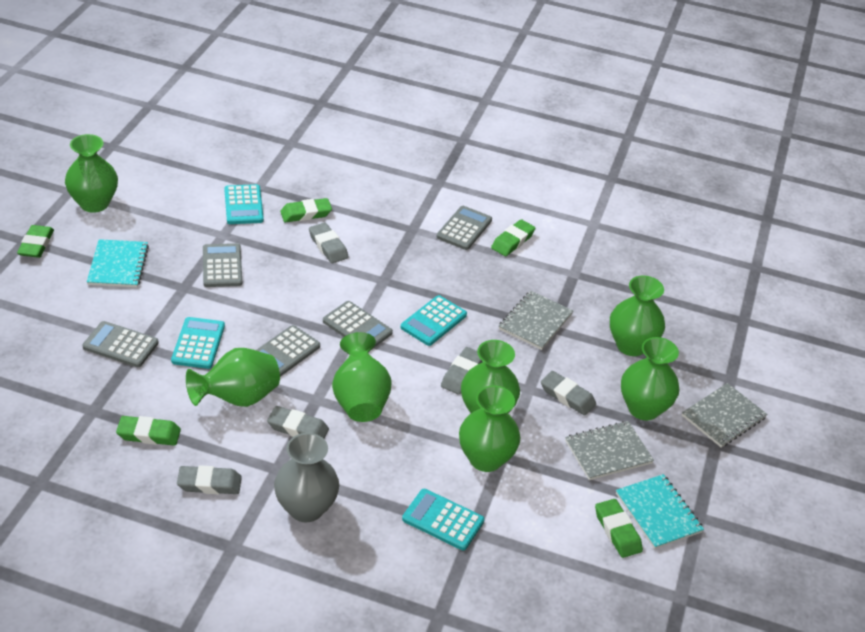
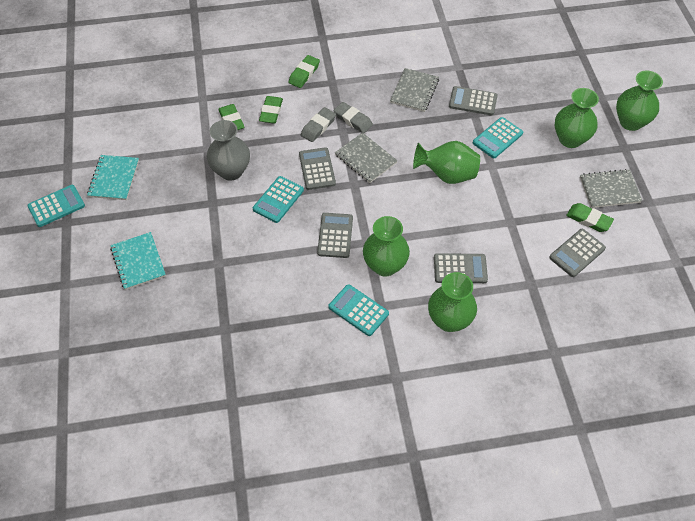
green eraser: 5 -> 4
green vase: 7 -> 5
grey eraser: 5 -> 2

